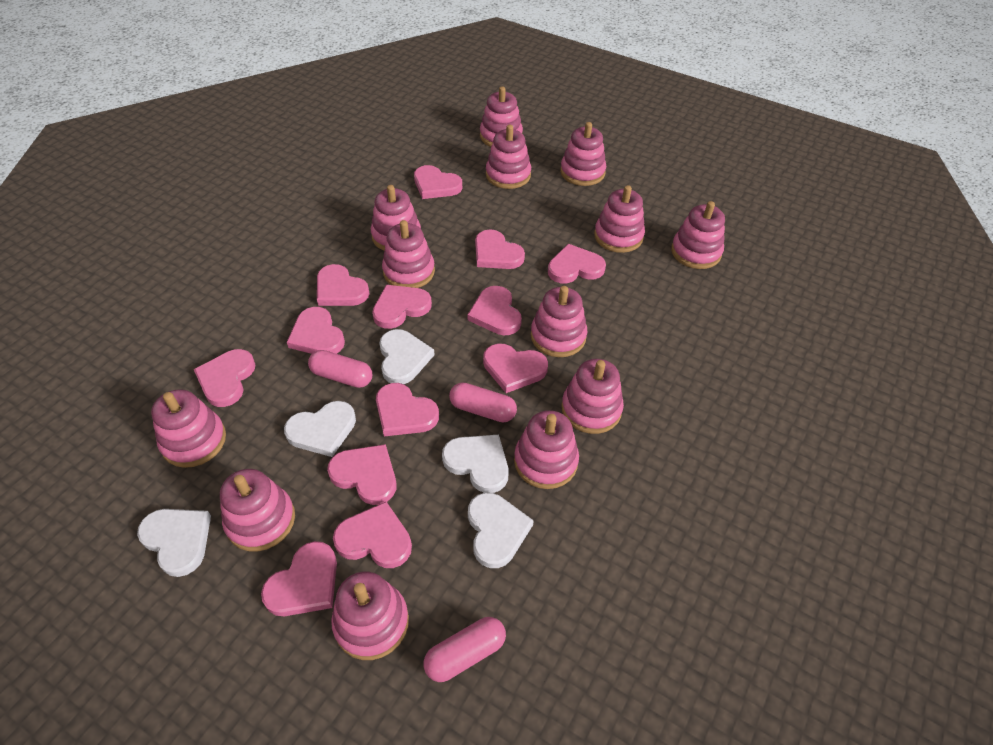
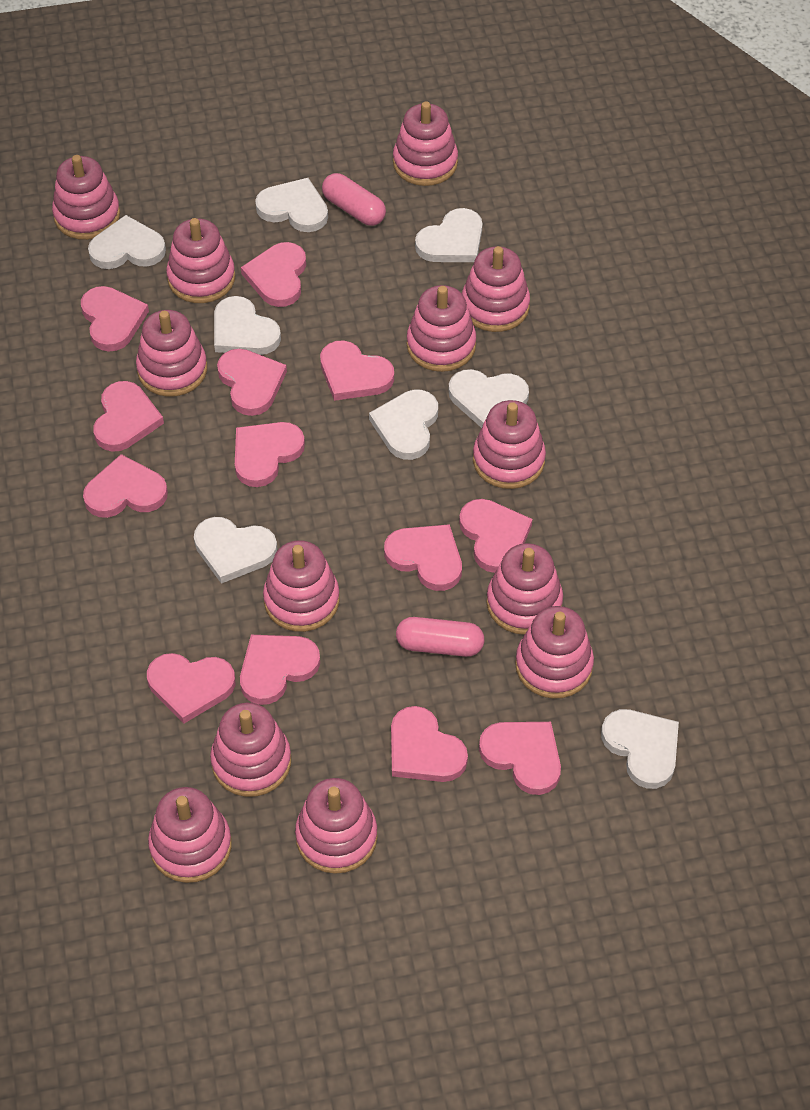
pink capsule: 3 -> 2
white heart: 5 -> 8

